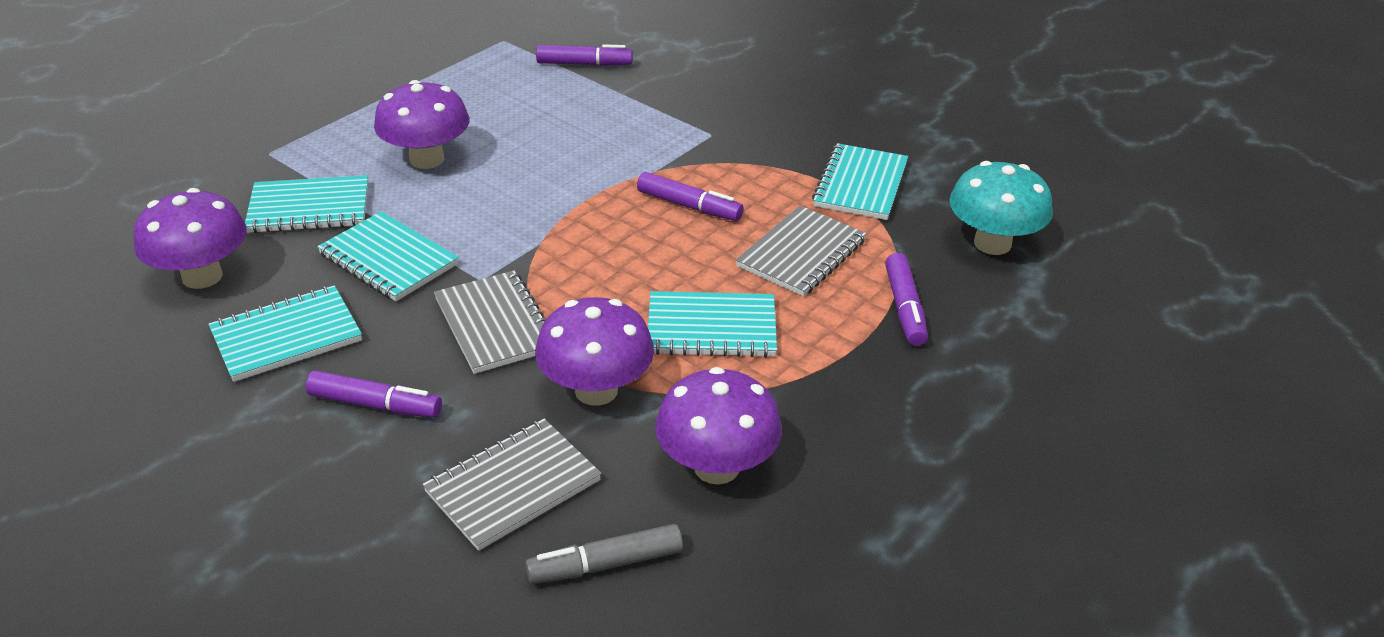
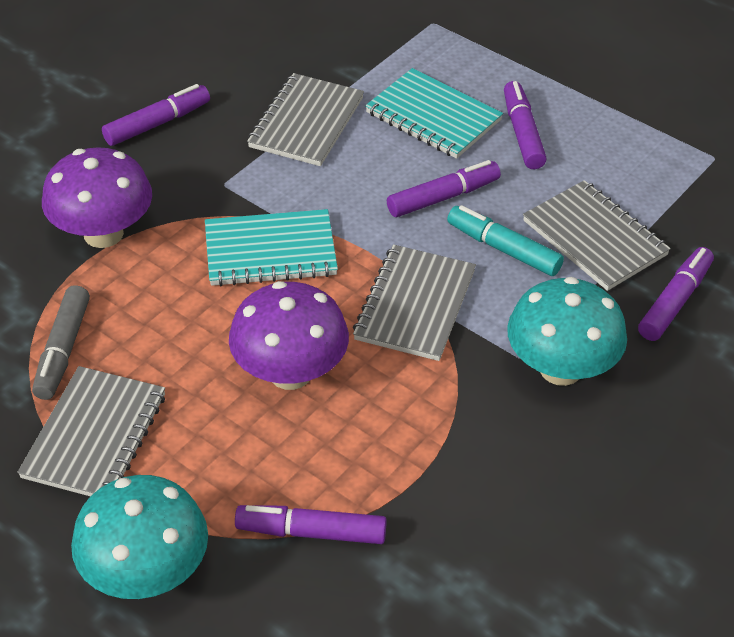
grey notebook: 3 -> 4
purple marker: 4 -> 5
purple mushroom: 4 -> 2
turquoise marker: 0 -> 1
turquoise mushroom: 1 -> 2
turquoise notebook: 5 -> 2

